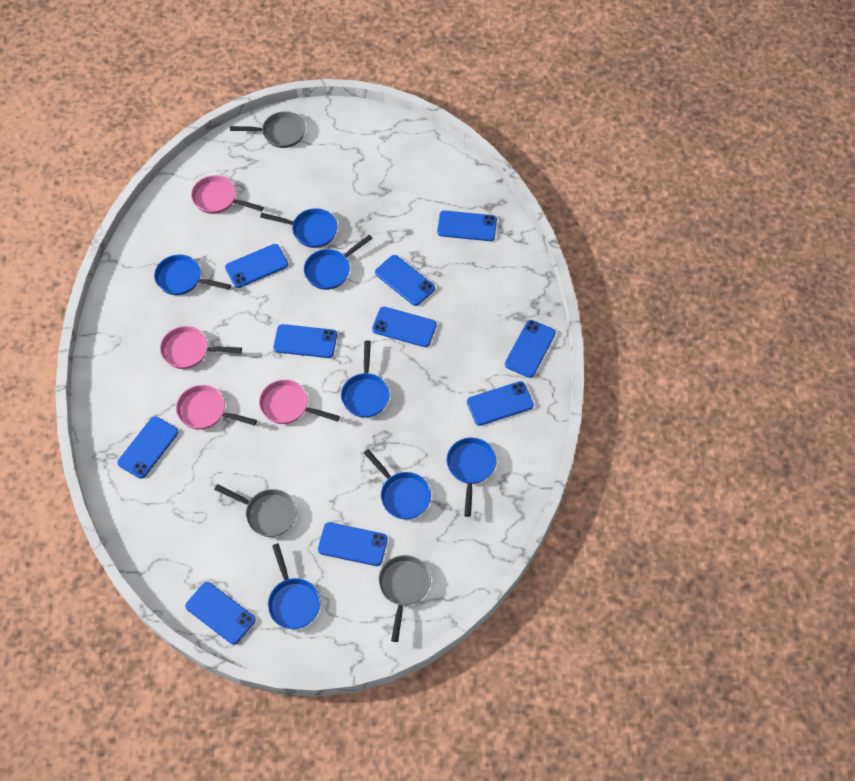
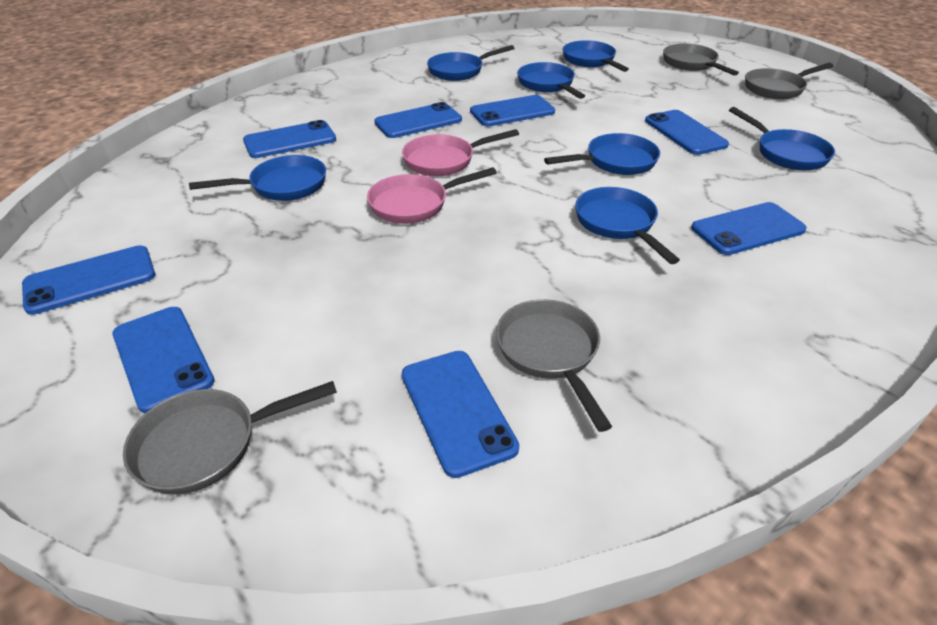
blue phone: 10 -> 8
grey pan: 3 -> 4
pink pan: 4 -> 2

